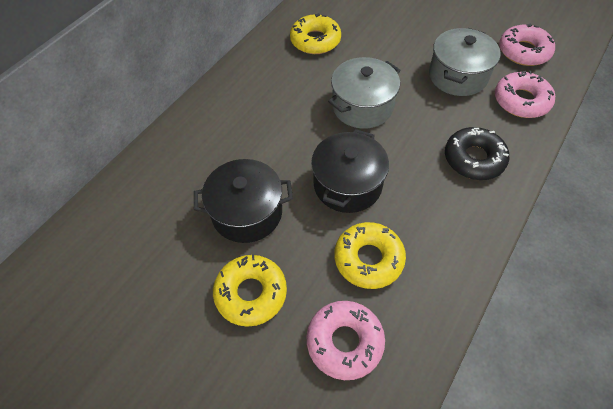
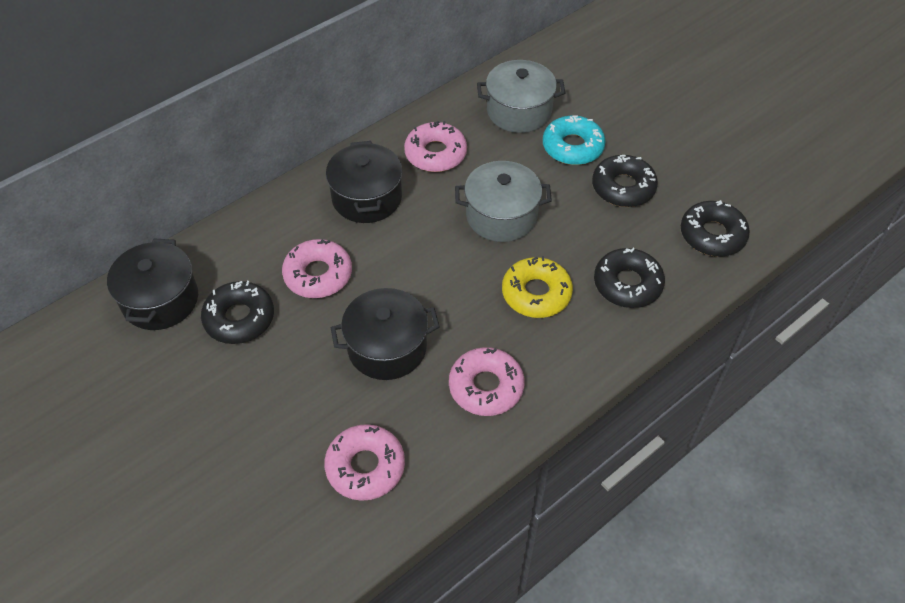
black donut: 1 -> 4
black pot: 2 -> 3
pink donut: 3 -> 4
turquoise donut: 0 -> 1
yellow donut: 3 -> 1

